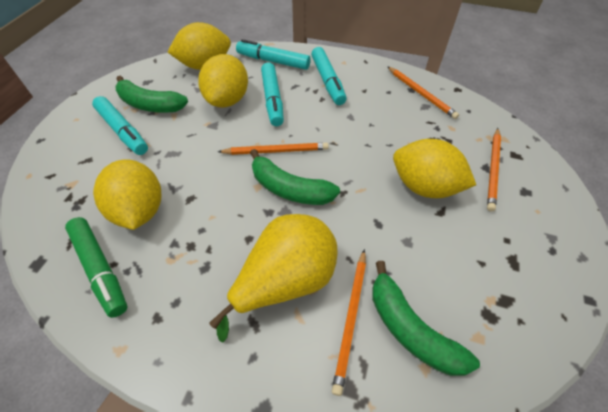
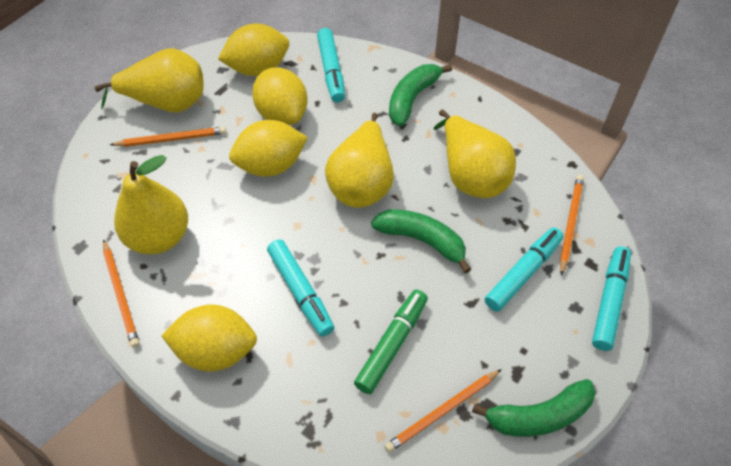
yellow pear: 1 -> 4

